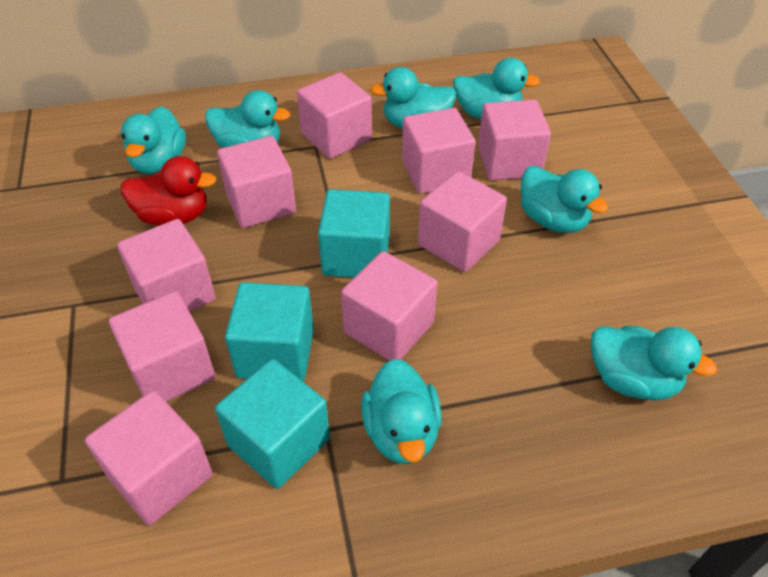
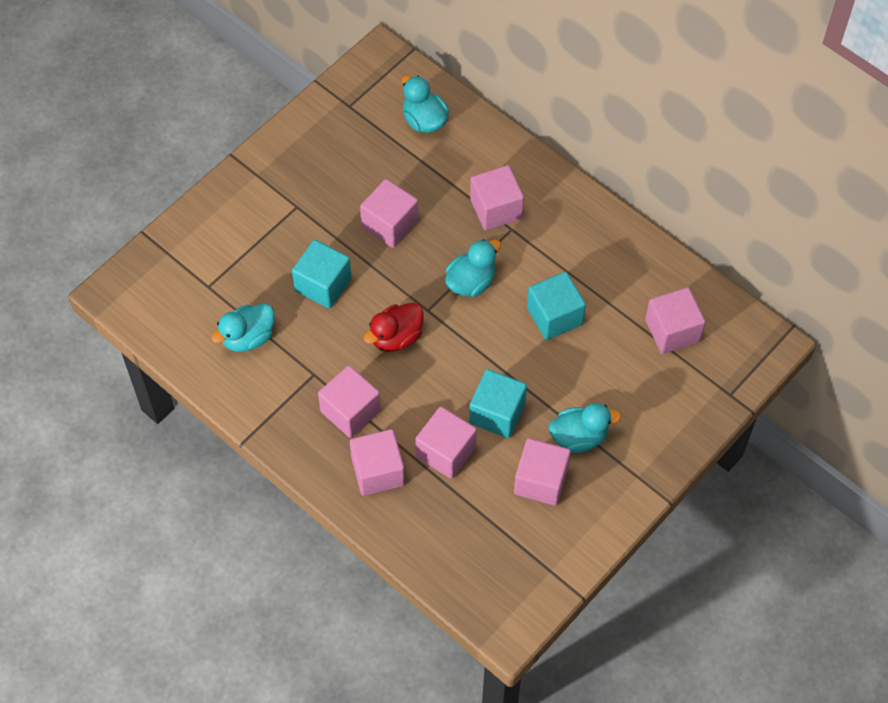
pink cube: 9 -> 7
turquoise duck: 7 -> 4

